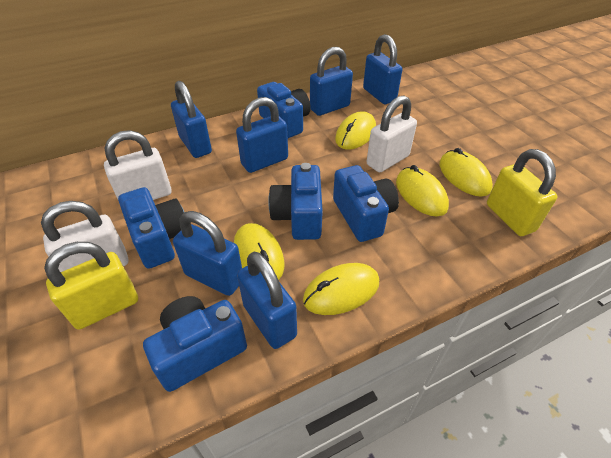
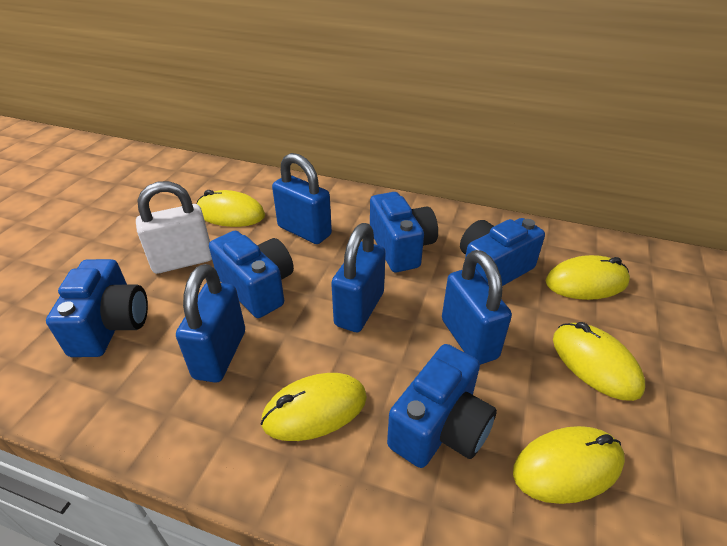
blue padlock: 6 -> 4
white padlock: 3 -> 1
yellow padlock: 2 -> 0

